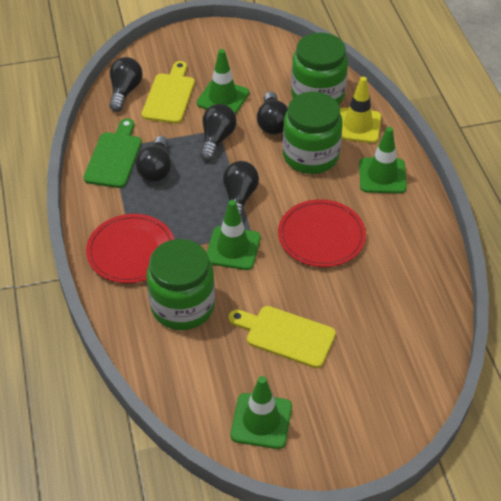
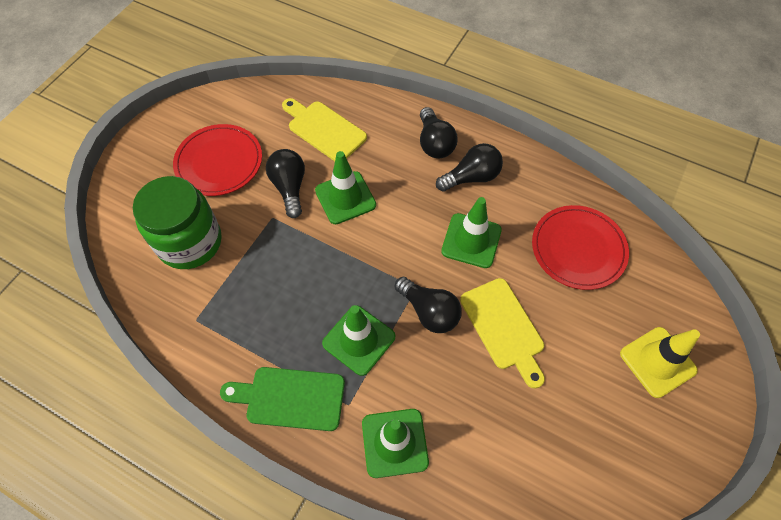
black light bulb: 5 -> 4
green jar: 3 -> 1

